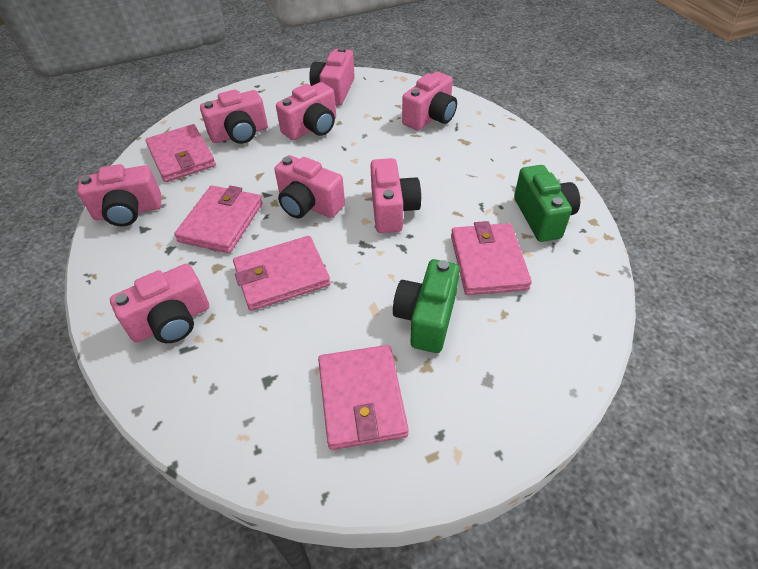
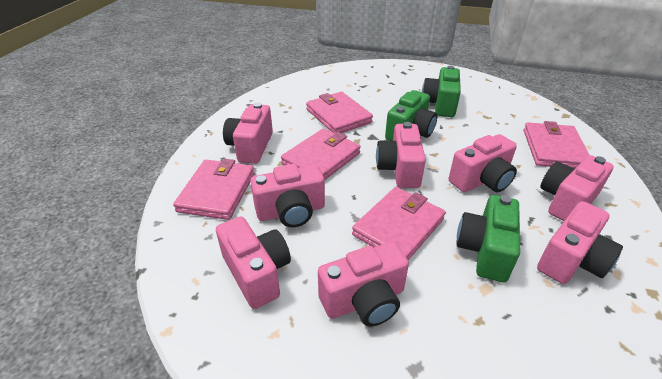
green camera: 2 -> 3

